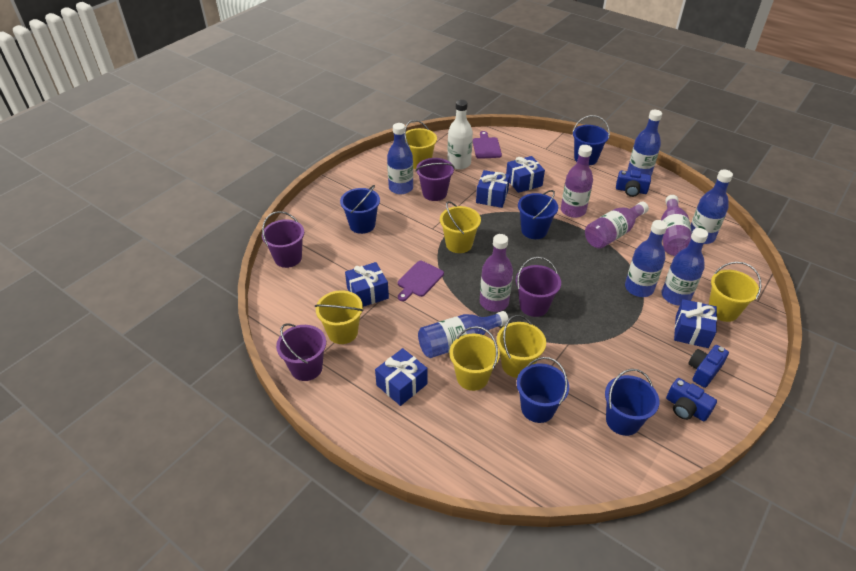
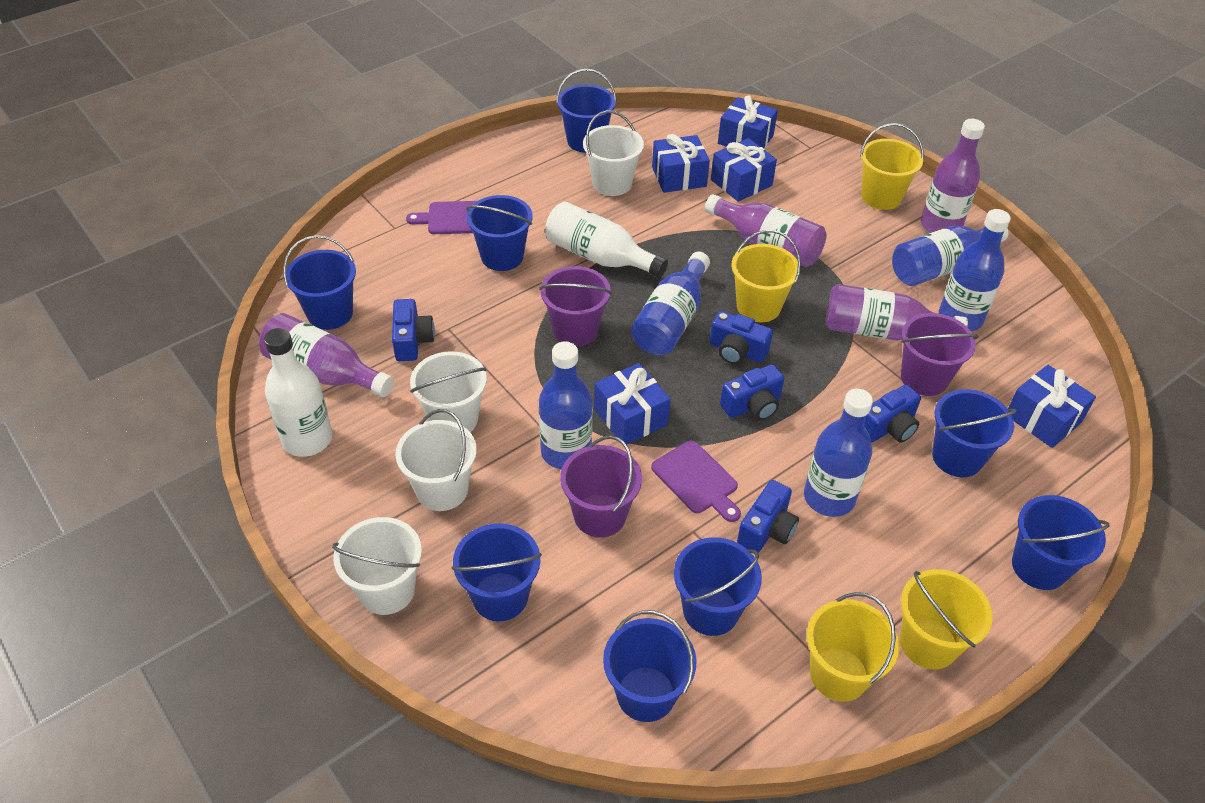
blue bottle: 6 -> 5
blue bucket: 5 -> 8
blue camera: 3 -> 5
purple bucket: 4 -> 3
white bottle: 1 -> 2
white bucket: 0 -> 4
yellow bucket: 6 -> 4

